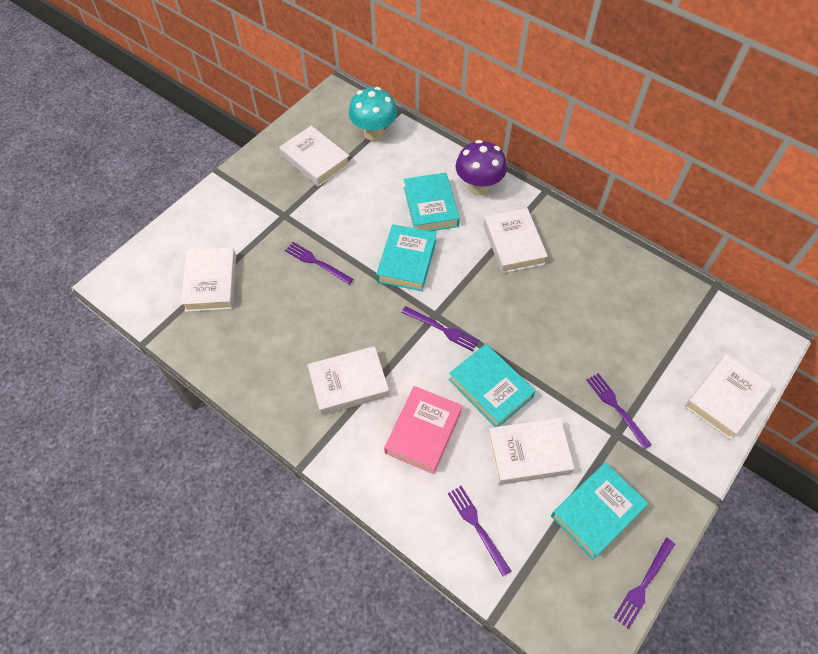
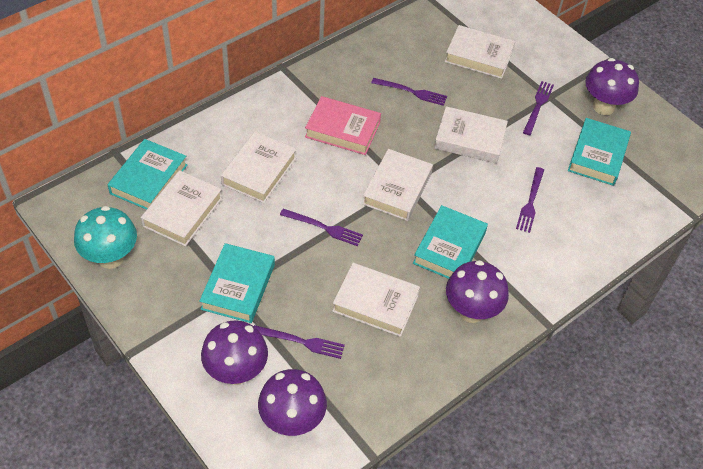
purple mushroom: 1 -> 4

